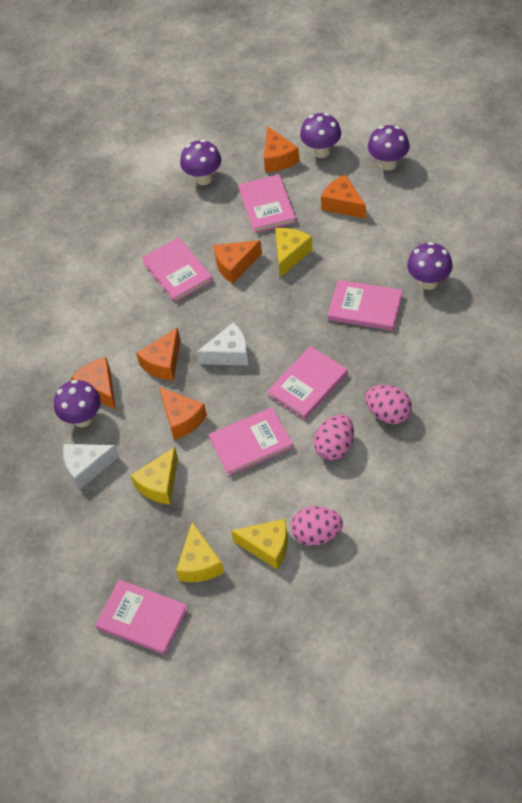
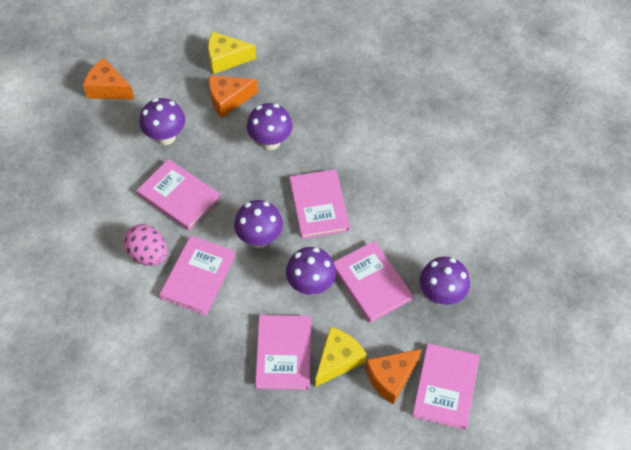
orange cheese: 6 -> 3
pink egg: 3 -> 1
white cheese: 2 -> 0
yellow cheese: 4 -> 2

